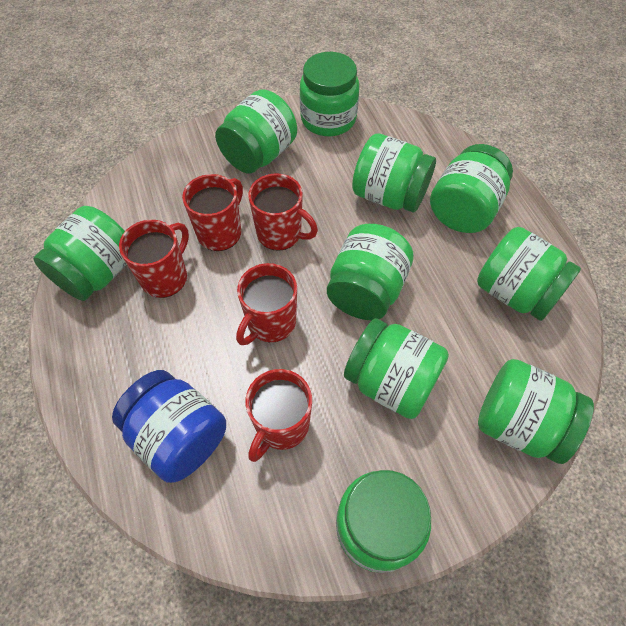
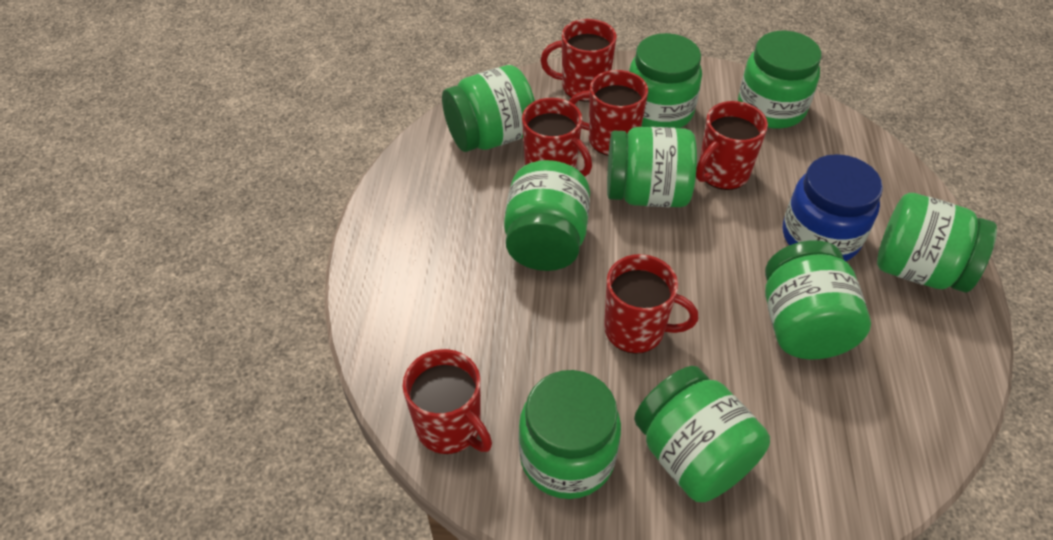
green jar: 10 -> 9
red mug: 5 -> 6

